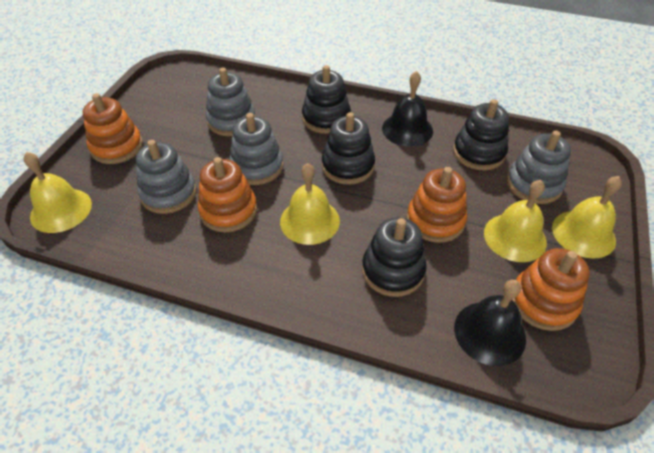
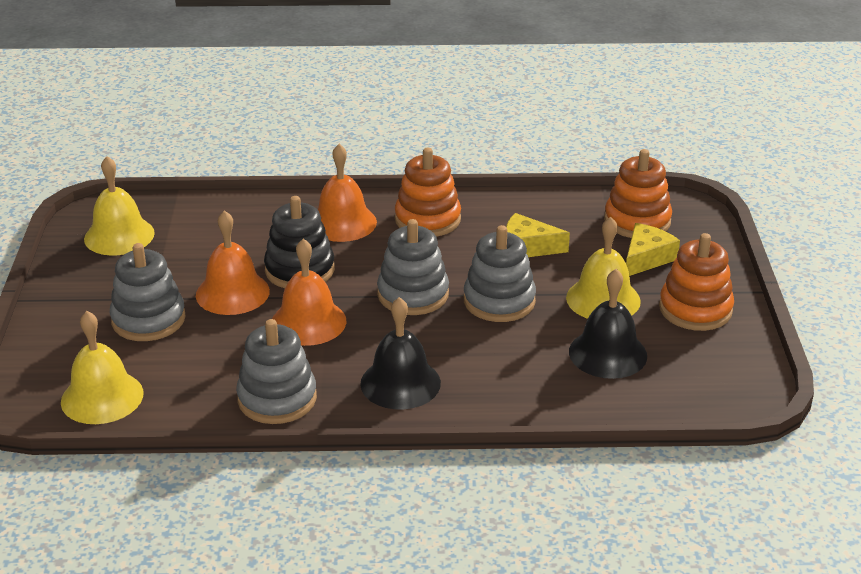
black stacking toy: 4 -> 1
orange bell: 0 -> 3
orange stacking toy: 4 -> 3
yellow bell: 4 -> 3
yellow cheese: 0 -> 2

